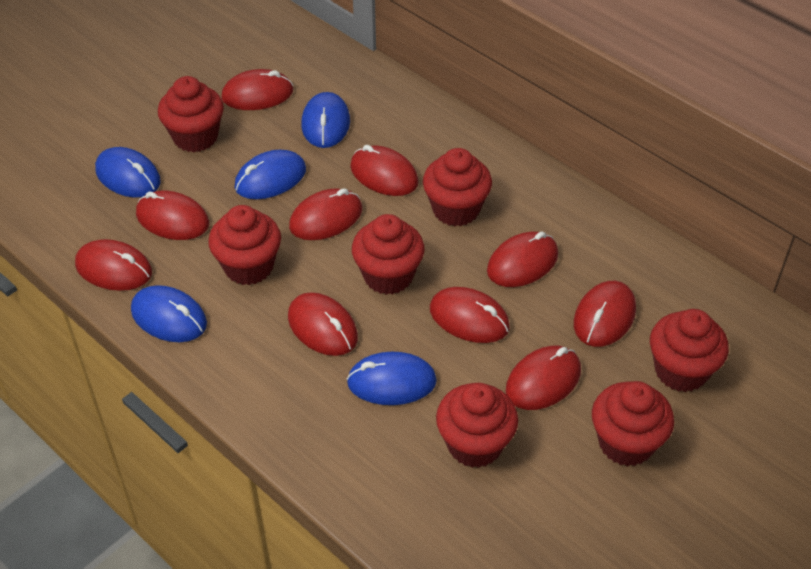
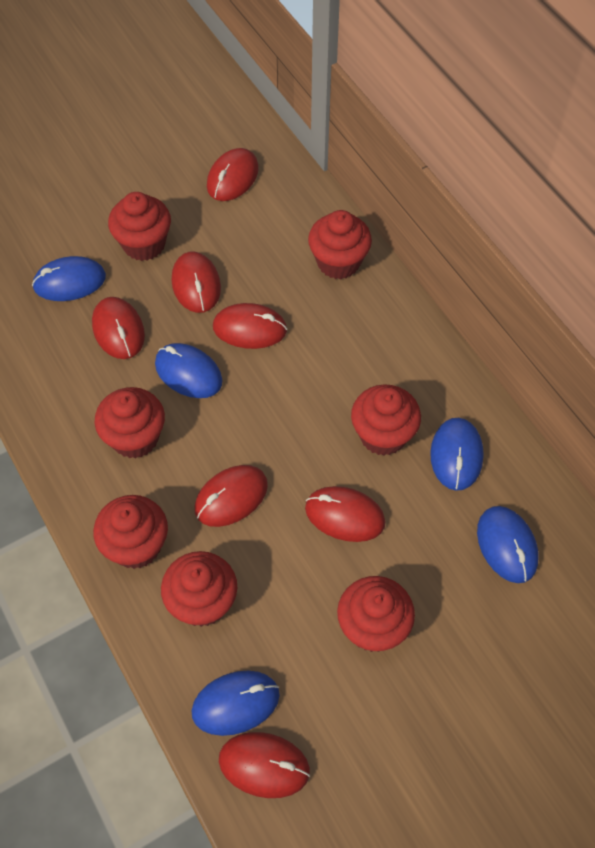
red mouse: 10 -> 7

